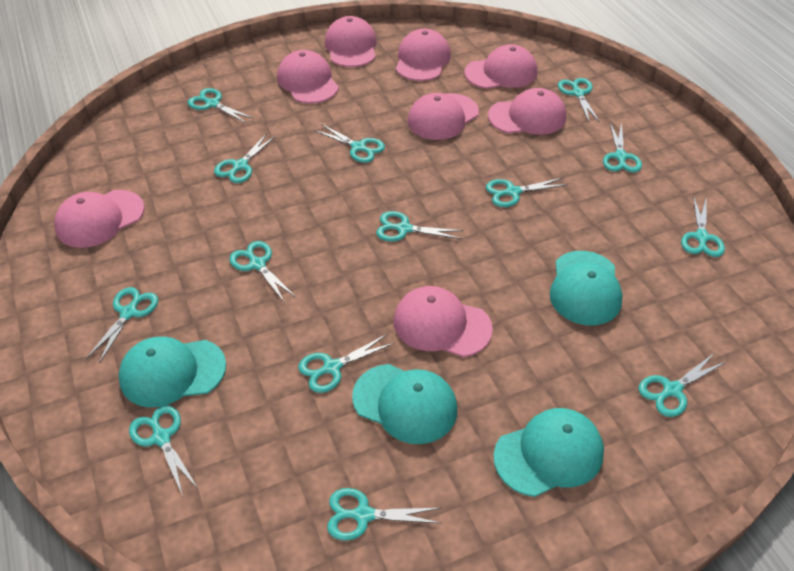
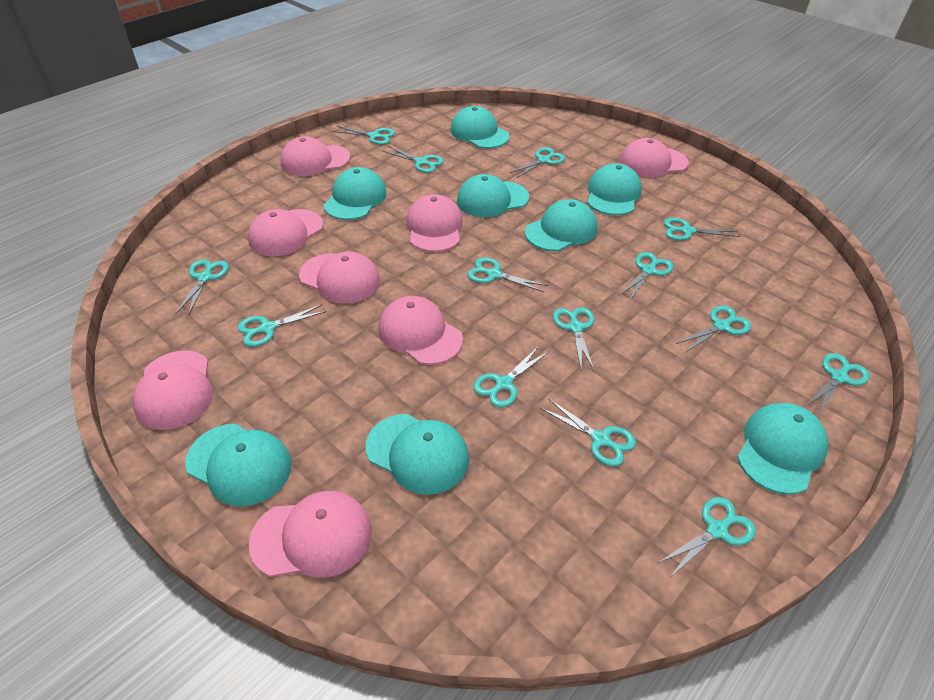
turquoise cap: 4 -> 8

